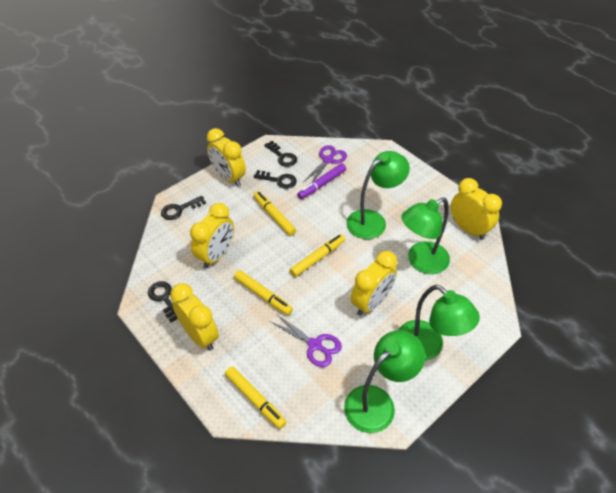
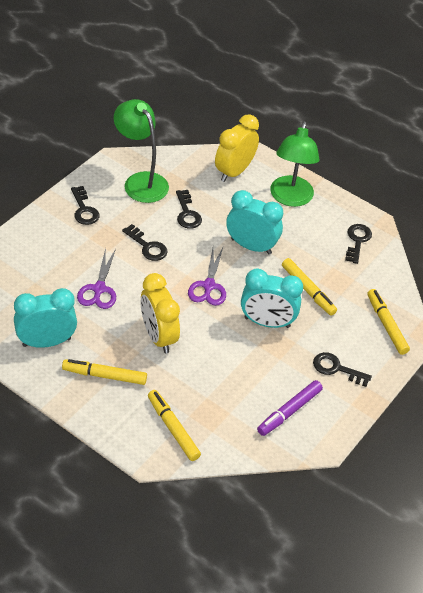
black key: 4 -> 5
green lamp: 4 -> 2
turquoise clock: 0 -> 3
yellow clock: 5 -> 2

